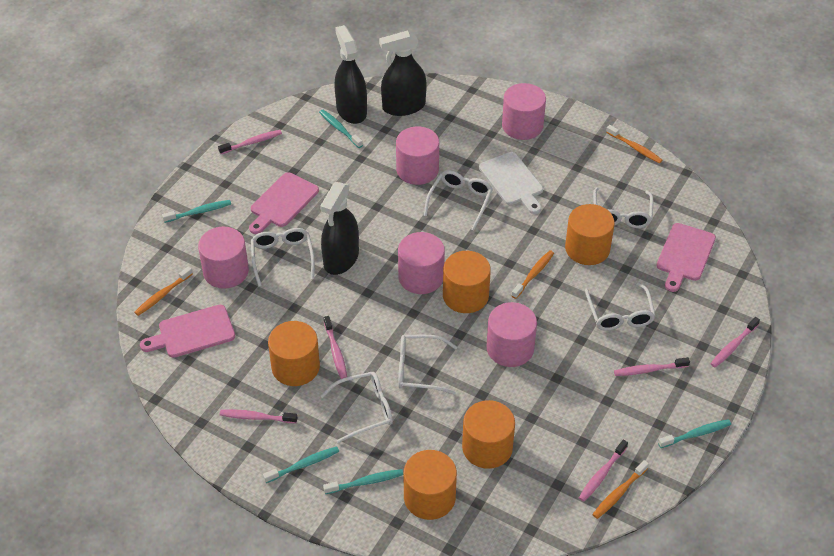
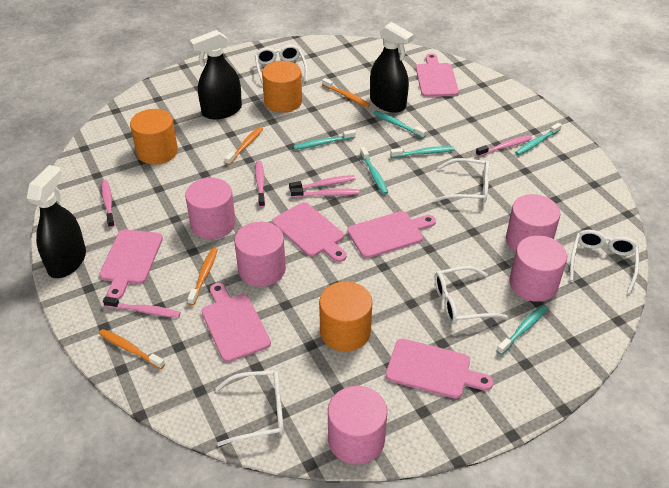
orange cylinder: 5 -> 3
pink cutting board: 3 -> 6
turquoise toothbrush: 5 -> 6
white cutting board: 1 -> 0
white glasses: 6 -> 5

